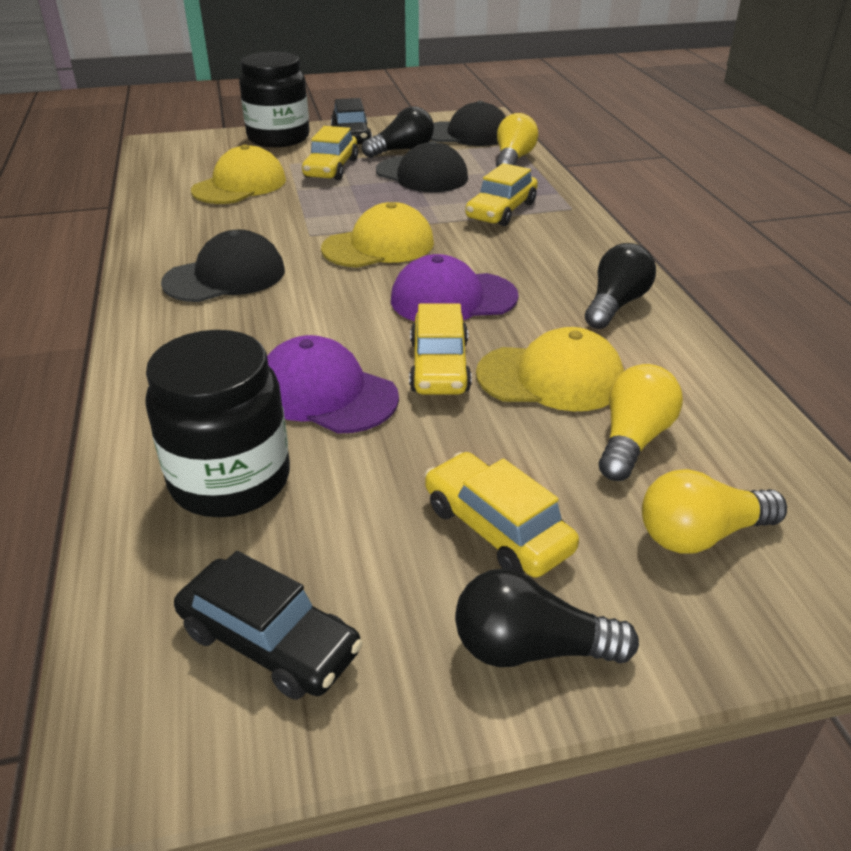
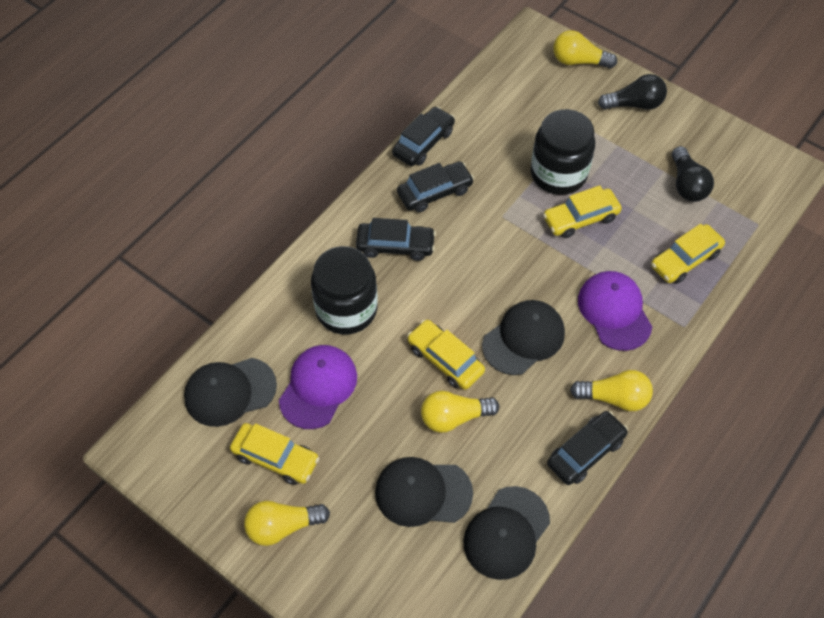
black cap: 3 -> 4
black car: 2 -> 4
black light bulb: 3 -> 2
yellow cap: 3 -> 0
yellow light bulb: 3 -> 4

